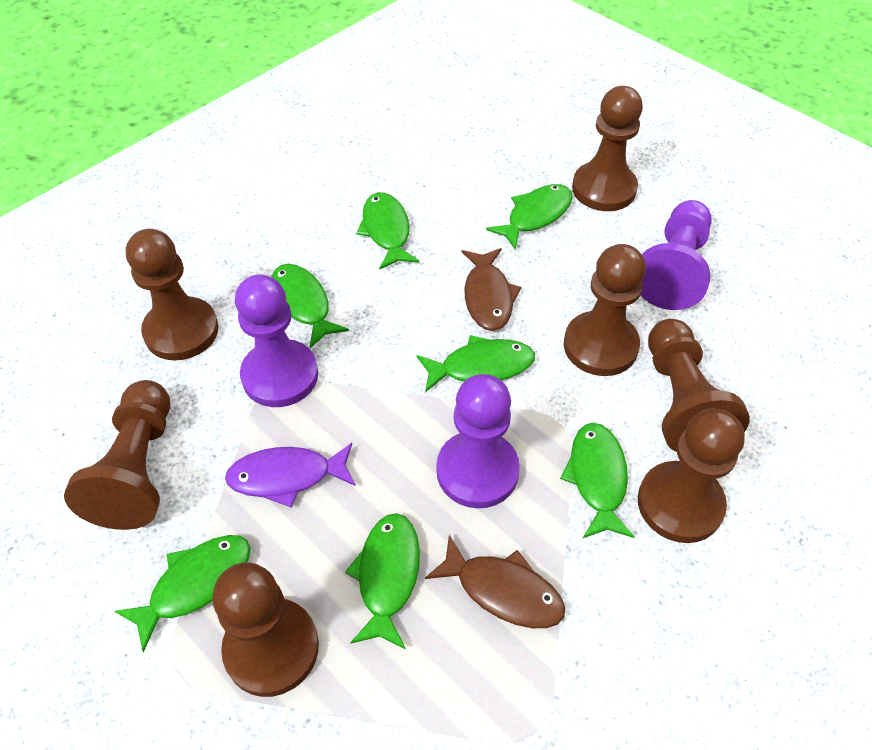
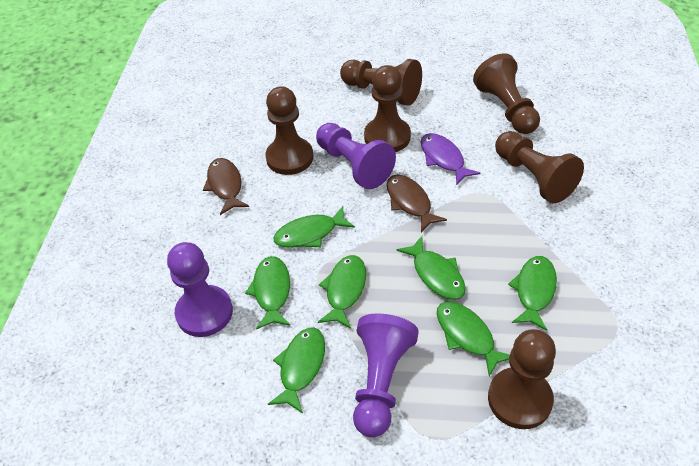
brown pawn: 7 -> 6

